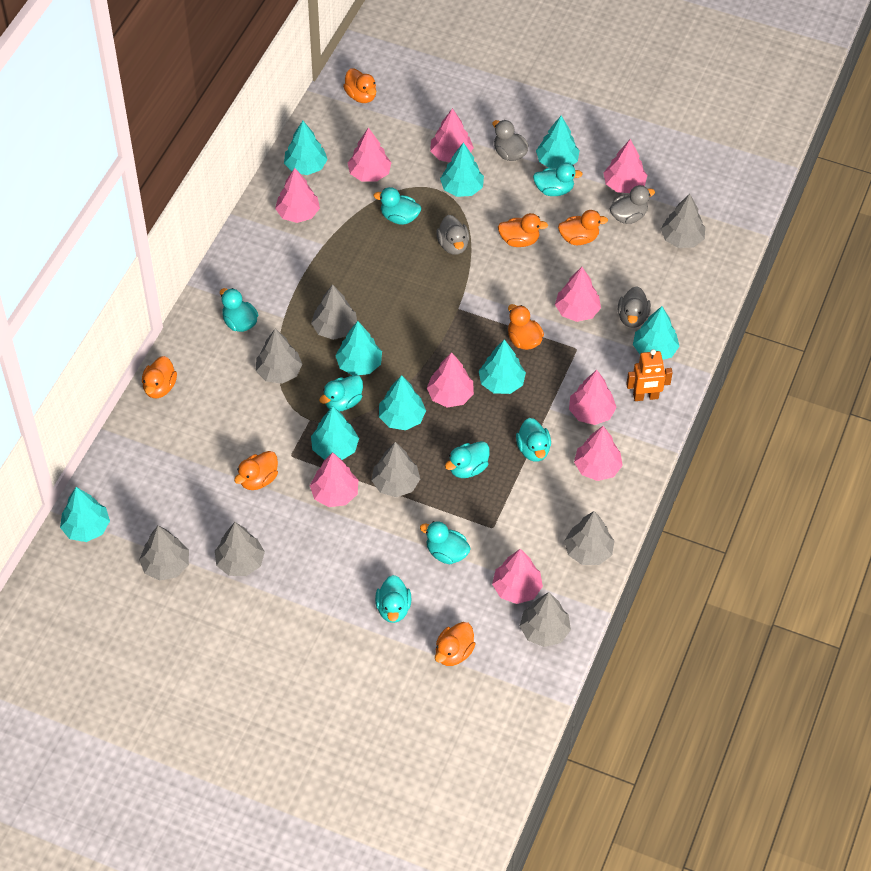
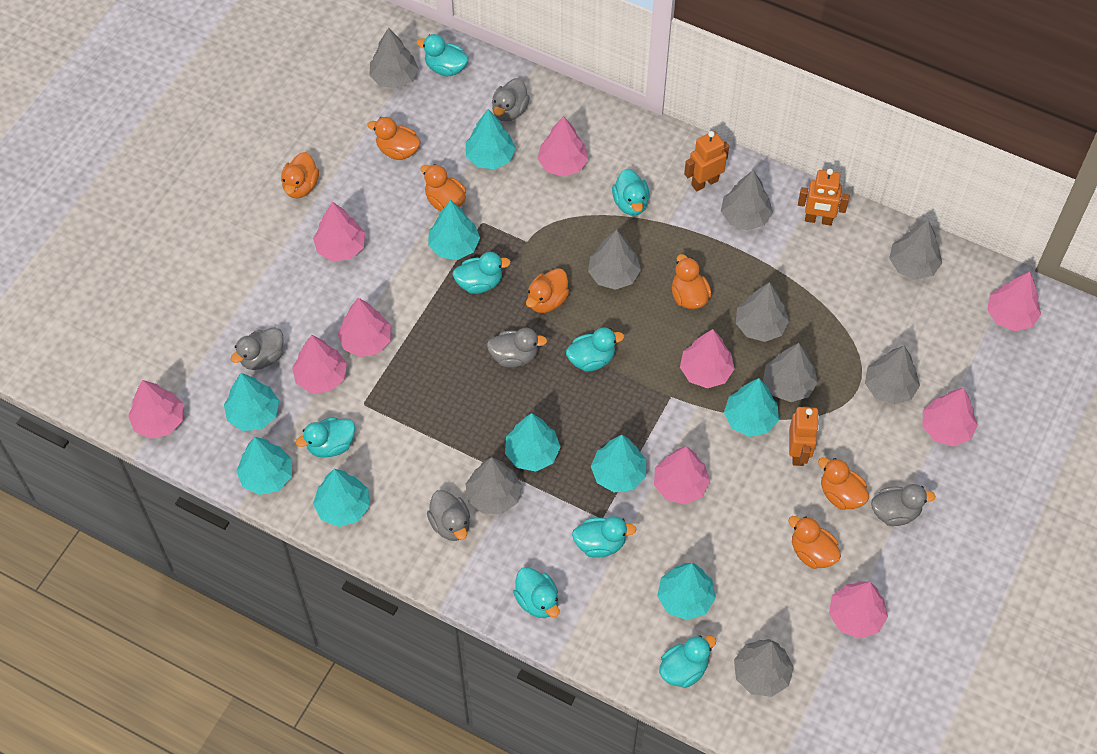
grey duck: 4 -> 5
grey tree: 8 -> 9
orange robot: 1 -> 3

